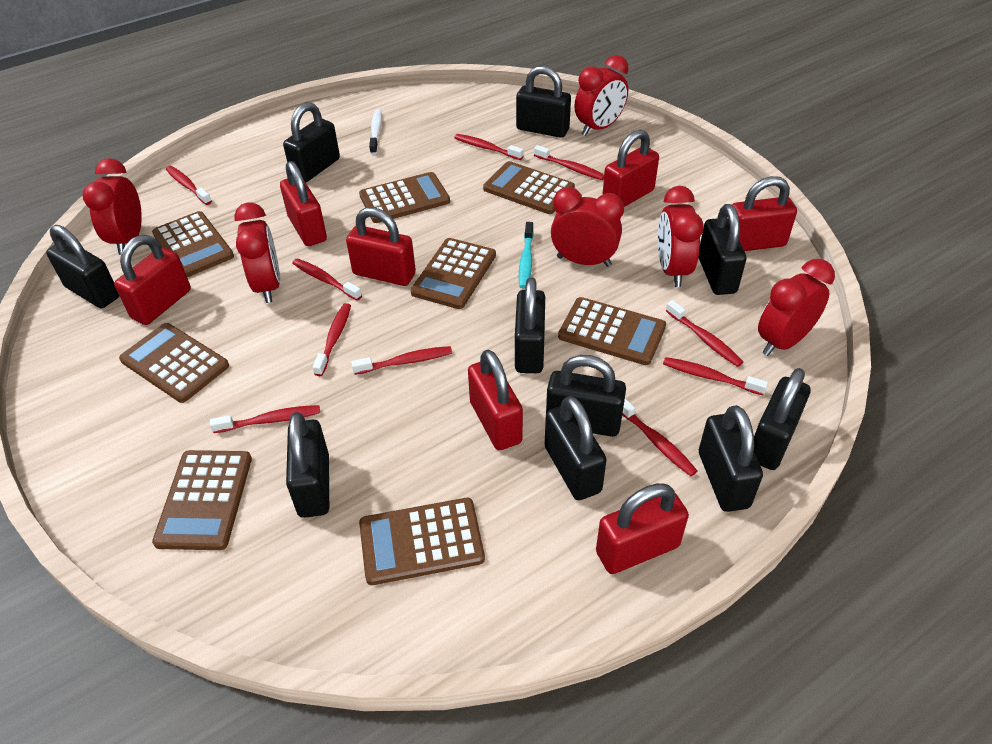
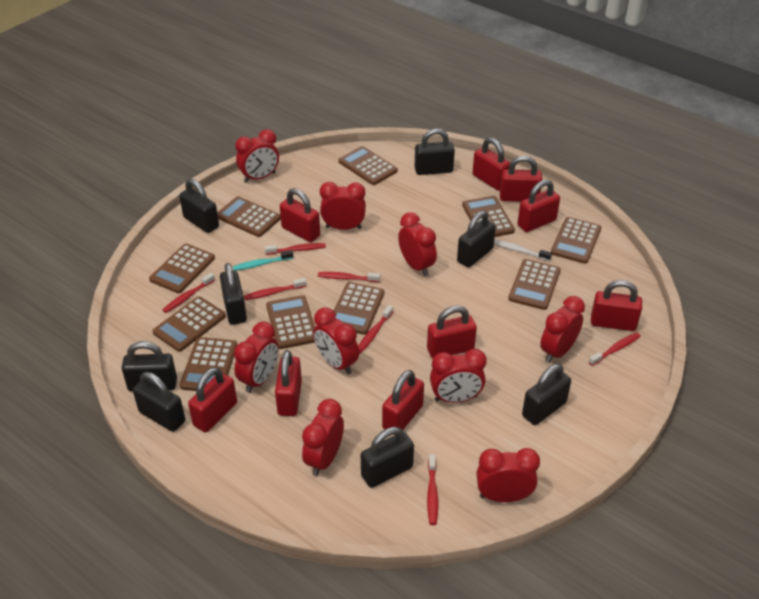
black padlock: 10 -> 8
brown calculator: 8 -> 10
red clock: 6 -> 9
red padlock: 7 -> 9
red toothbrush: 10 -> 7

